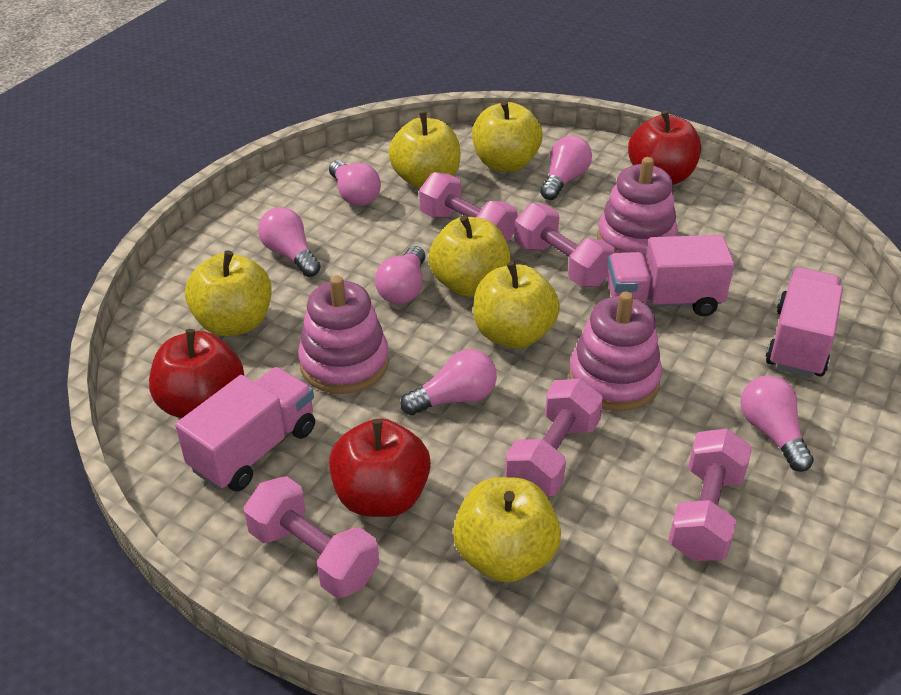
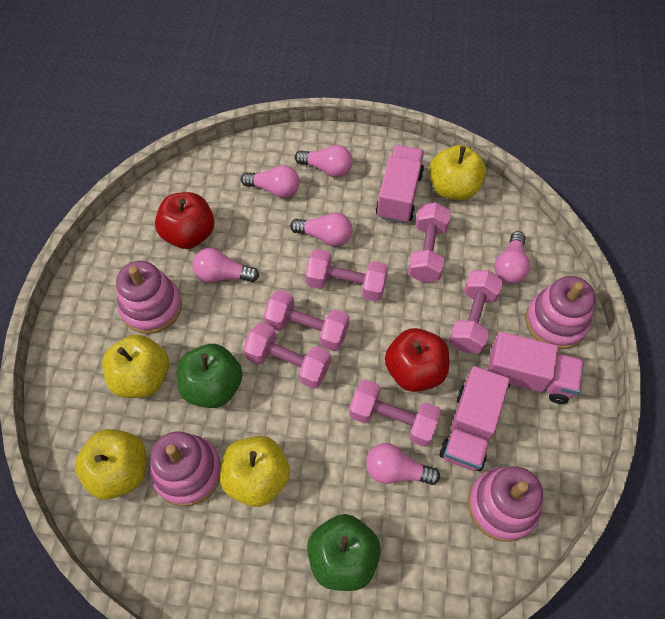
green apple: 0 -> 2
pink dumbbell: 5 -> 6
pink stacking toy: 3 -> 4
red apple: 3 -> 2
yellow apple: 6 -> 4

